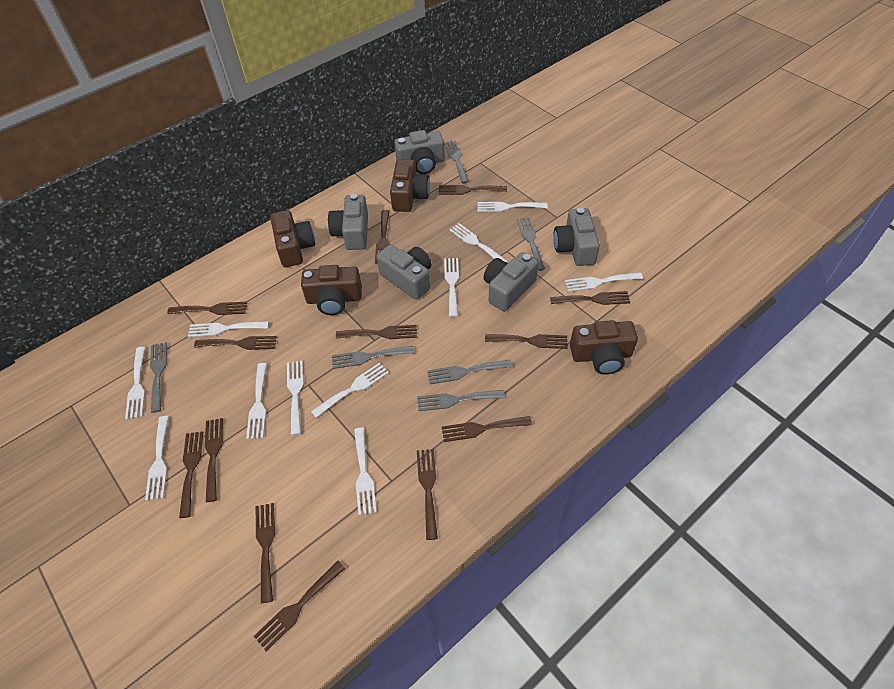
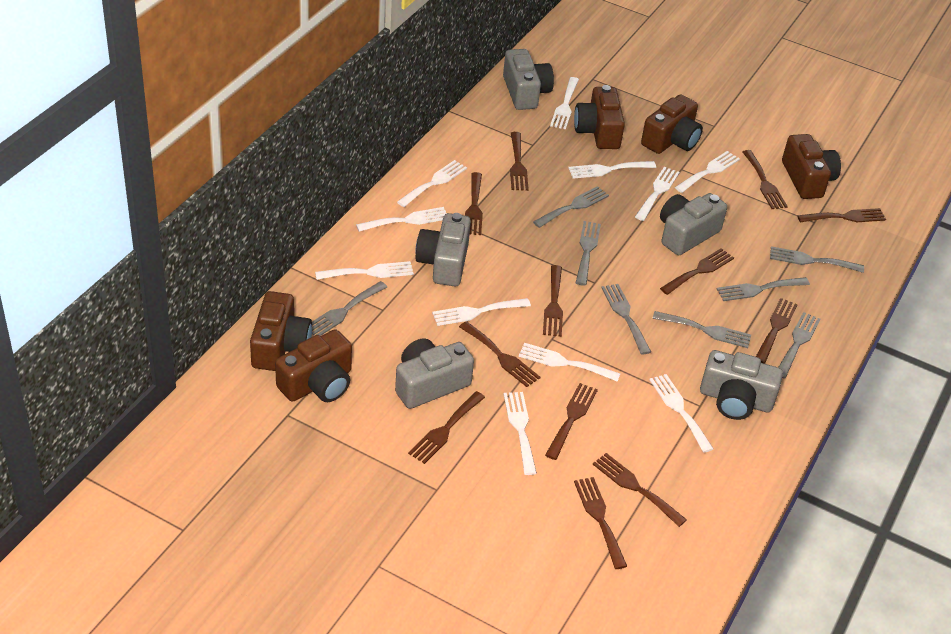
brown camera: 4 -> 5
brown fork: 13 -> 12
grey fork: 6 -> 8

